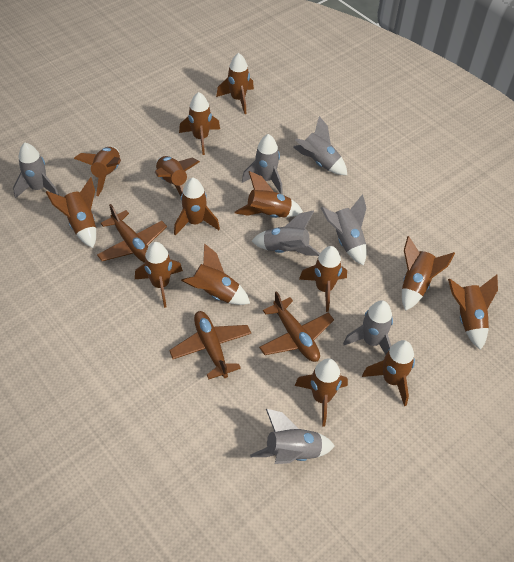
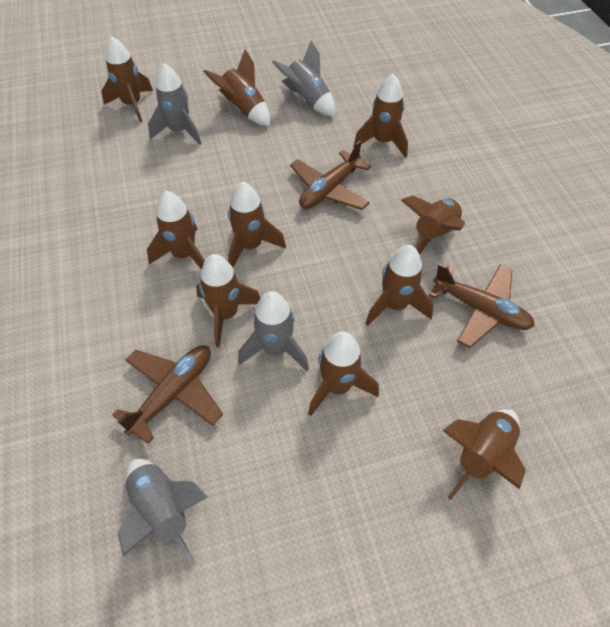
brown rocket: 14 -> 10
grey rocket: 7 -> 4

